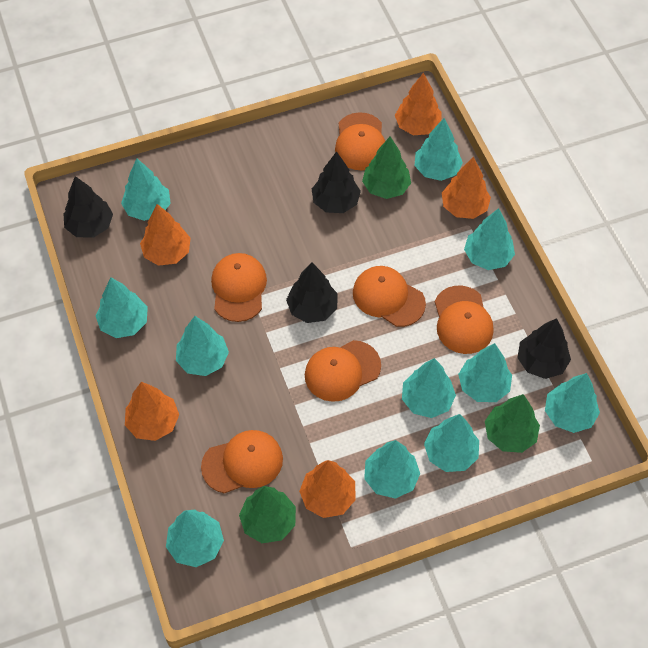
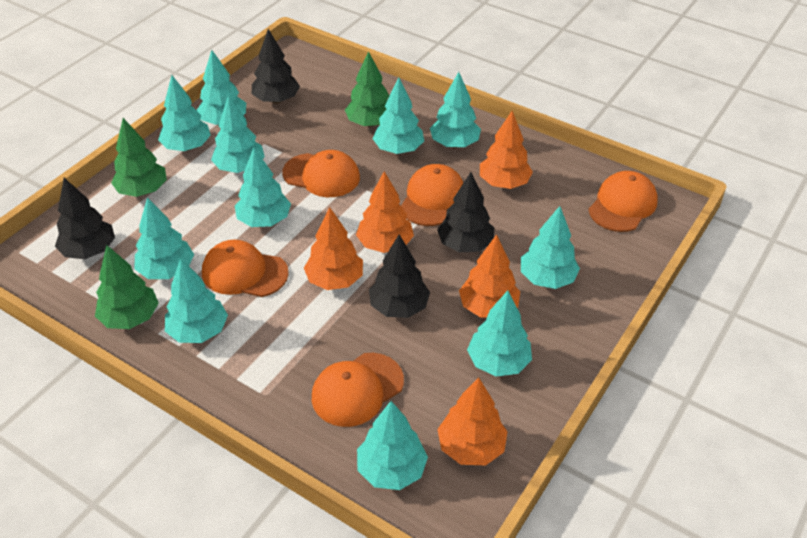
orange cap: 6 -> 5

